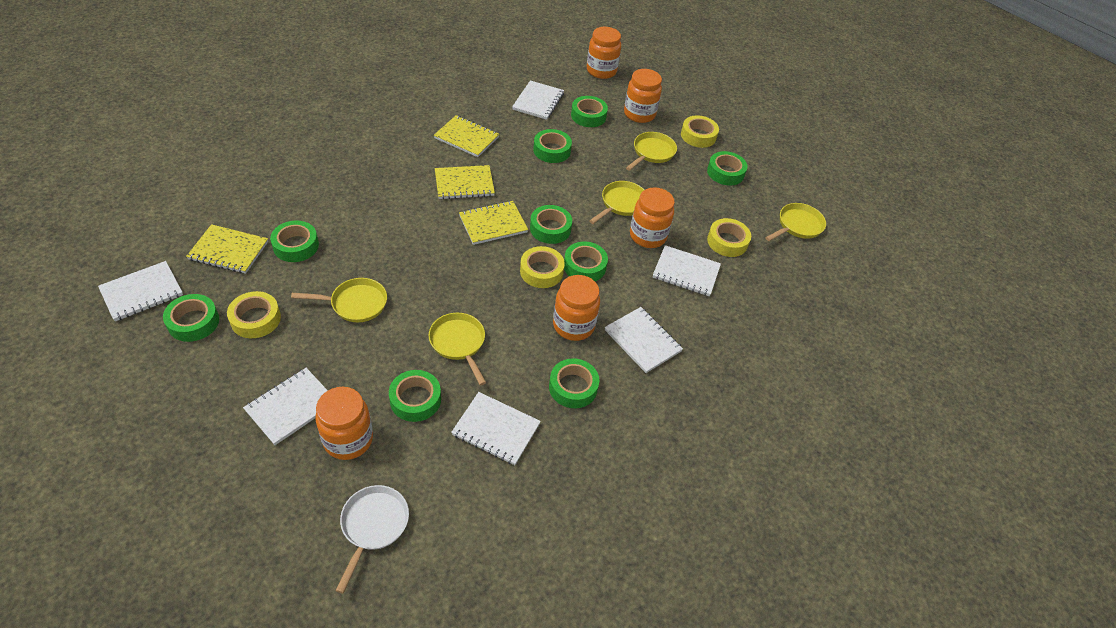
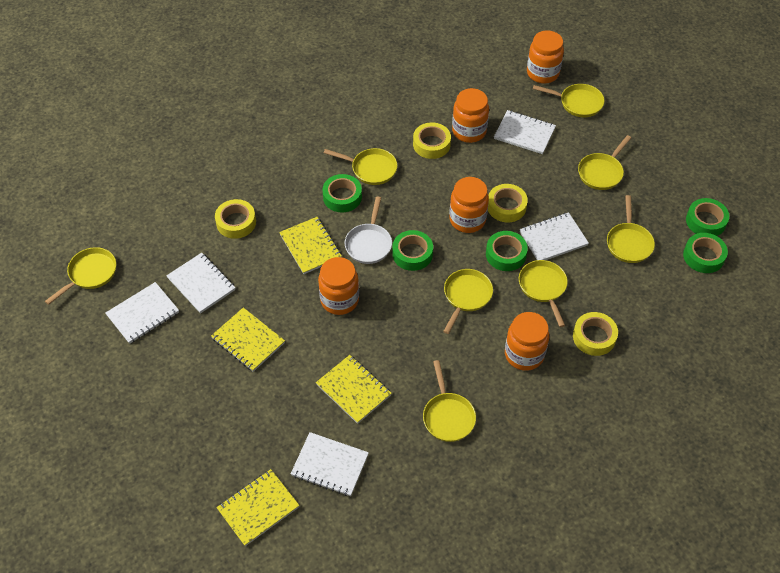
green tape: 9 -> 5
white notebook: 6 -> 5
yellow pan: 5 -> 8

